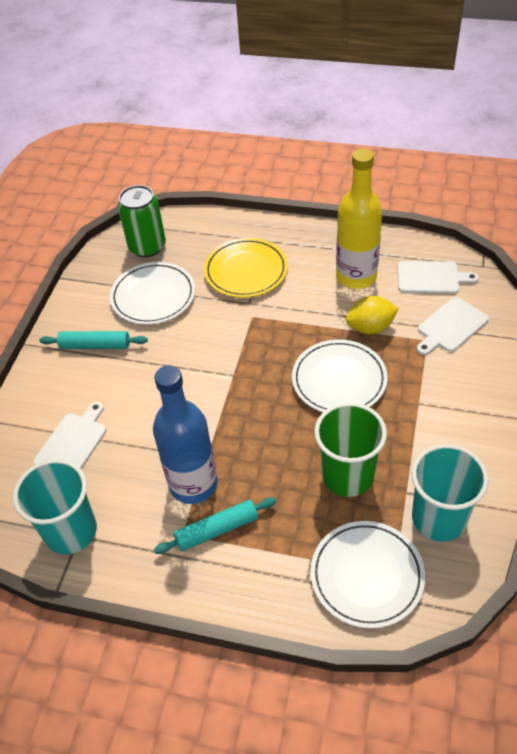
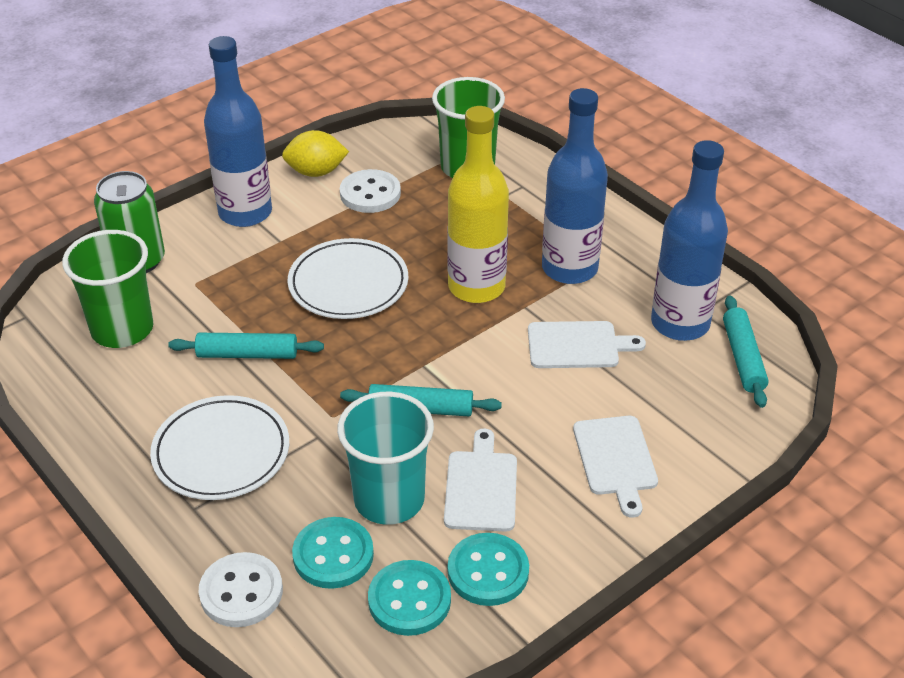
blue bottle: 1 -> 3
green cup: 1 -> 2
turquoise button: 0 -> 3
turquoise cup: 2 -> 1
turquoise rolling pin: 2 -> 3
white button: 0 -> 2
white plate: 3 -> 2
yellow plate: 1 -> 0

